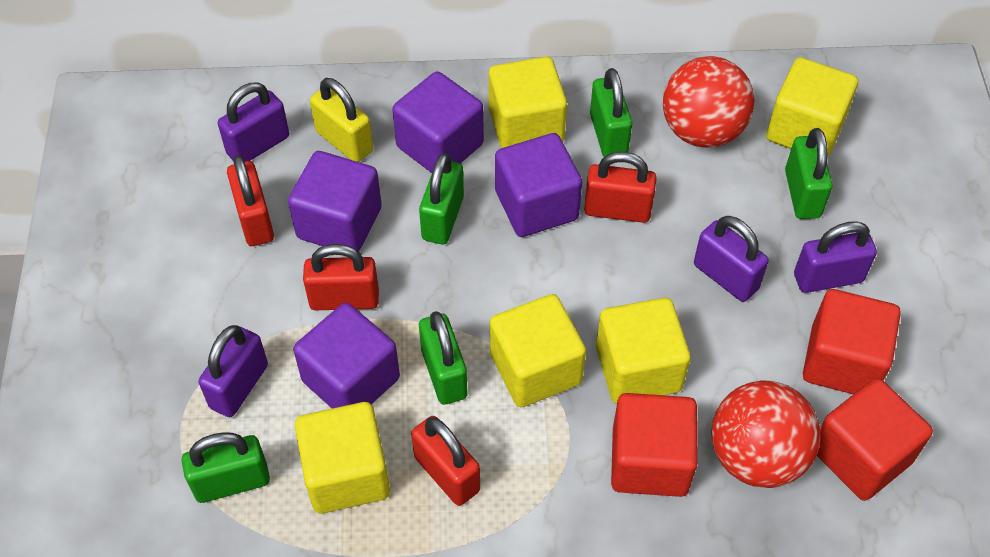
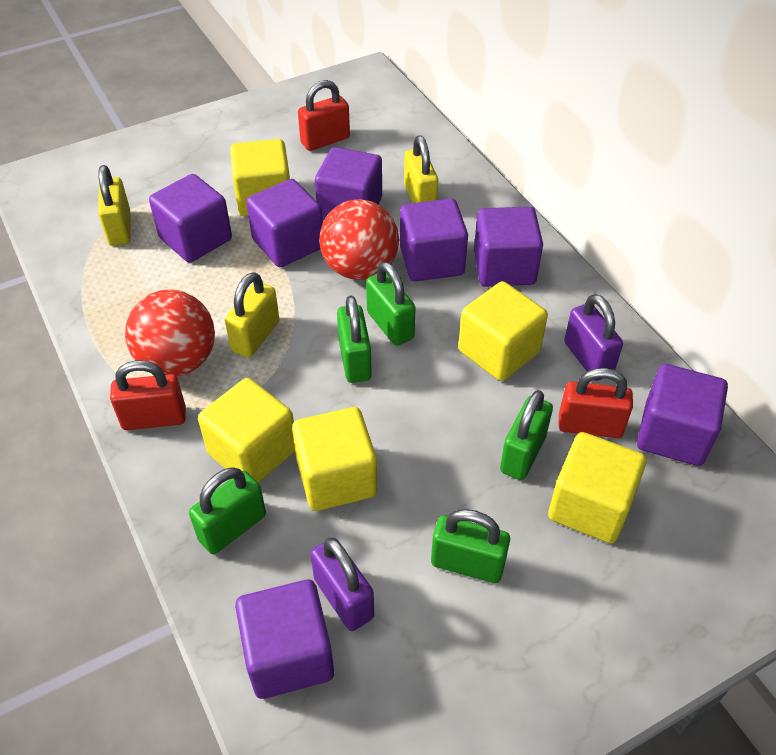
purple cube: 4 -> 7
purple padlock: 4 -> 2
red cube: 3 -> 0
red padlock: 4 -> 3
yellow padlock: 1 -> 3

